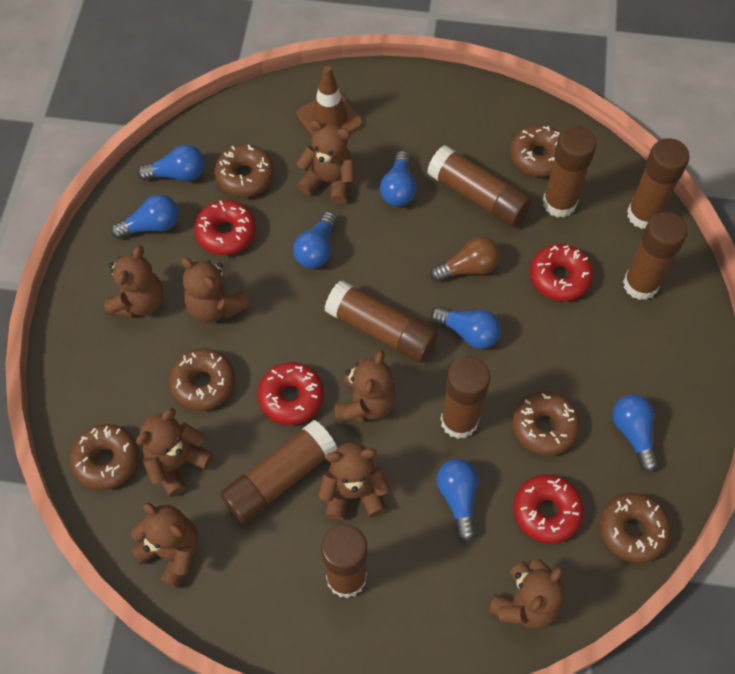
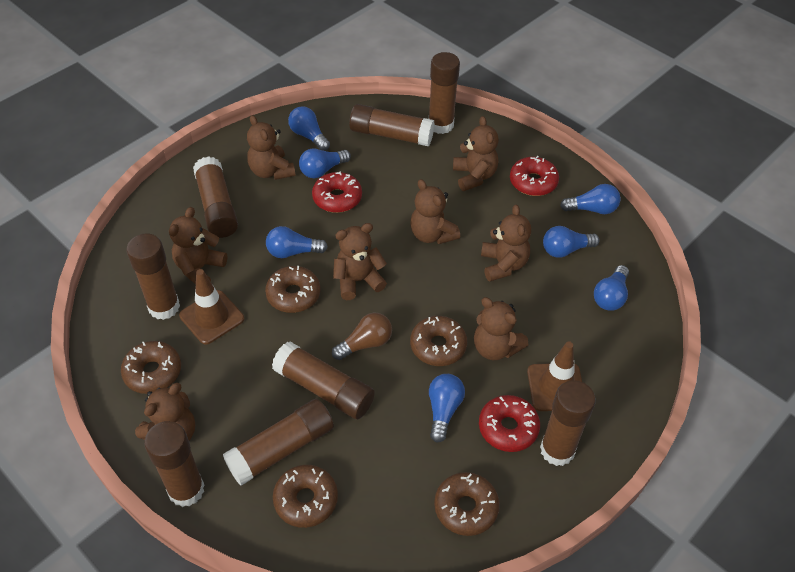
brown donut: 6 -> 5
brown traffic cone: 1 -> 2
red donut: 4 -> 3

